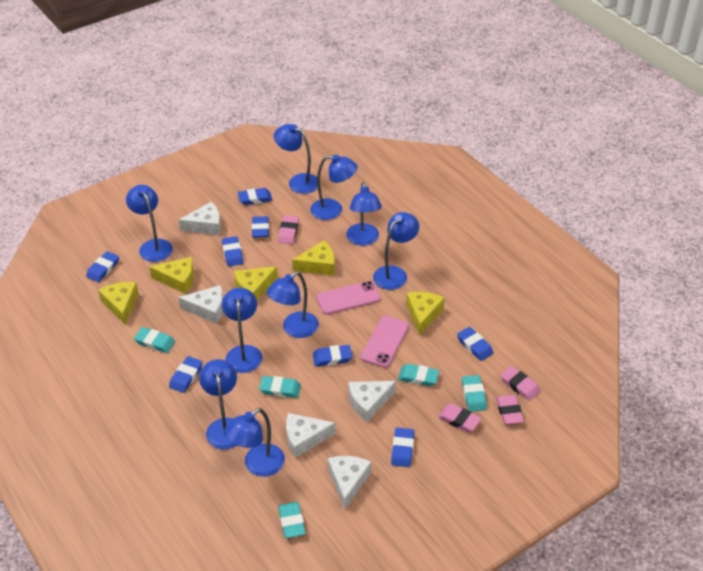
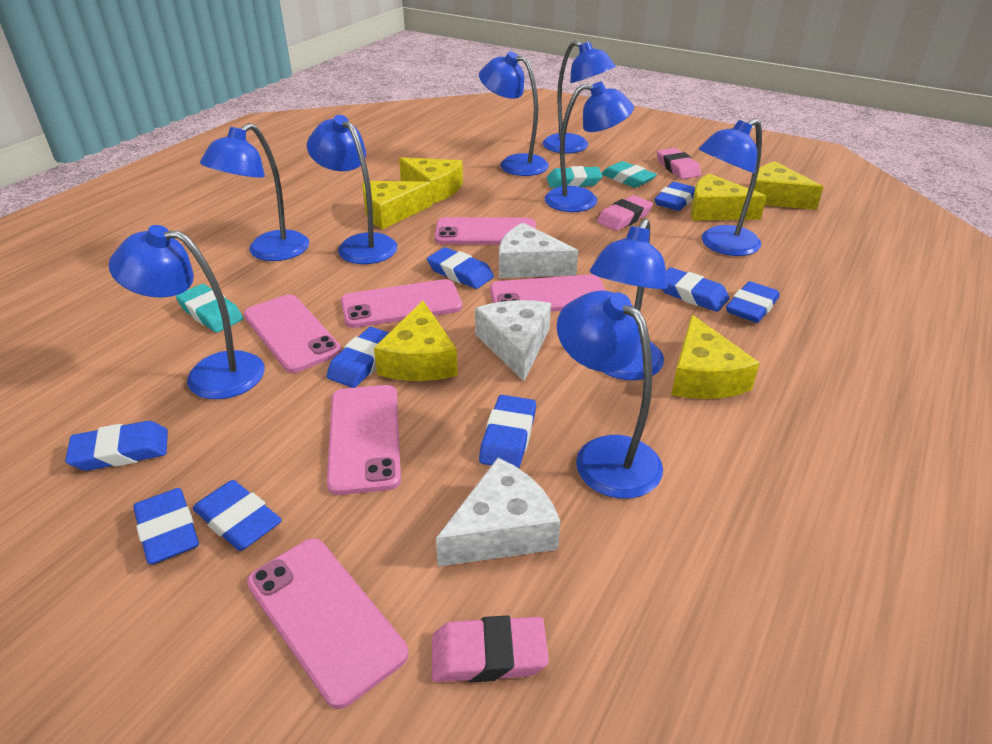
blue eraser: 8 -> 9
pink eraser: 4 -> 3
pink phone: 2 -> 6
turquoise eraser: 5 -> 3
white cheese: 5 -> 3
yellow cheese: 5 -> 6

